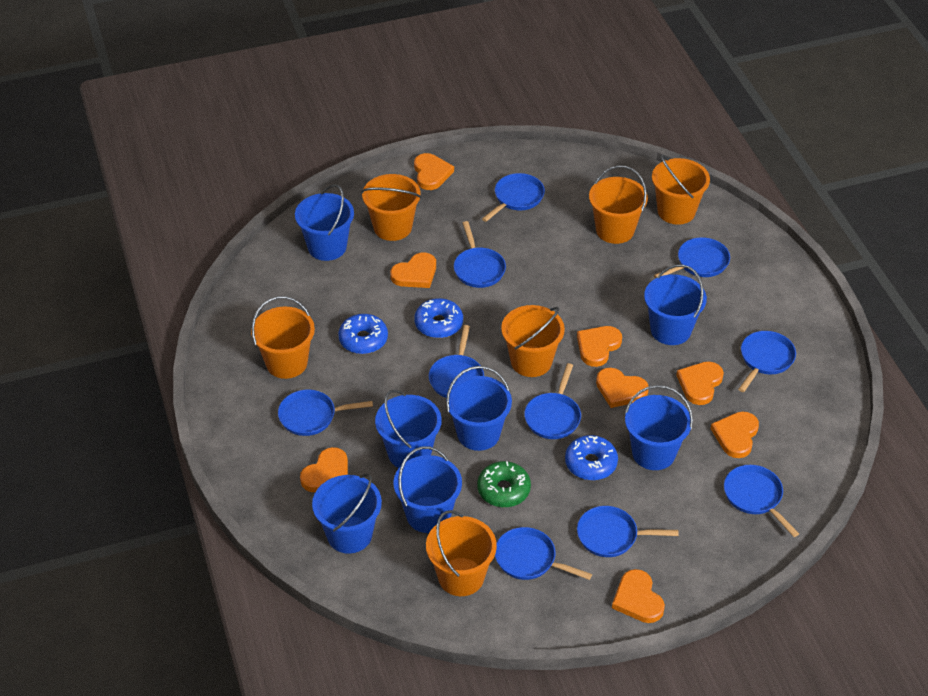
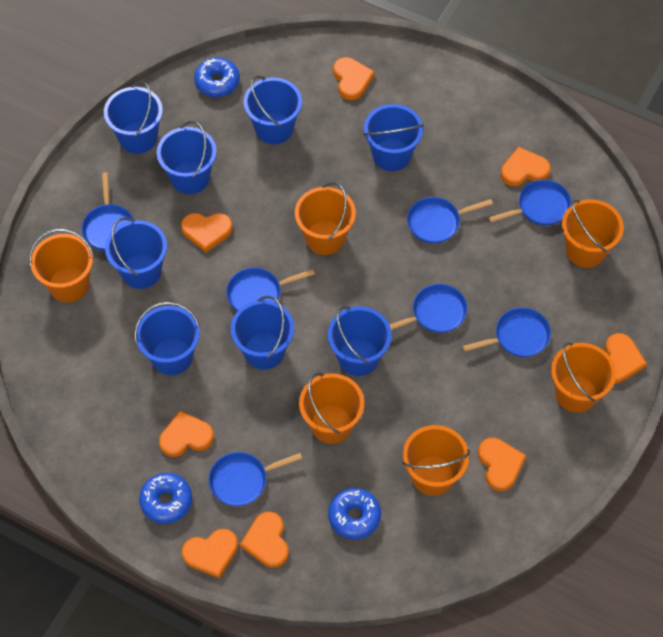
blue bucket: 7 -> 8
blue pan: 10 -> 7
green donut: 1 -> 0

